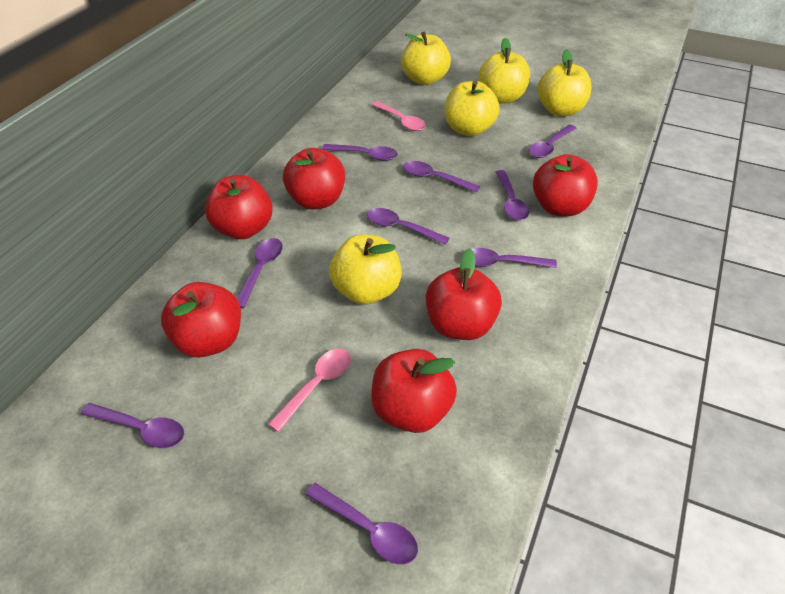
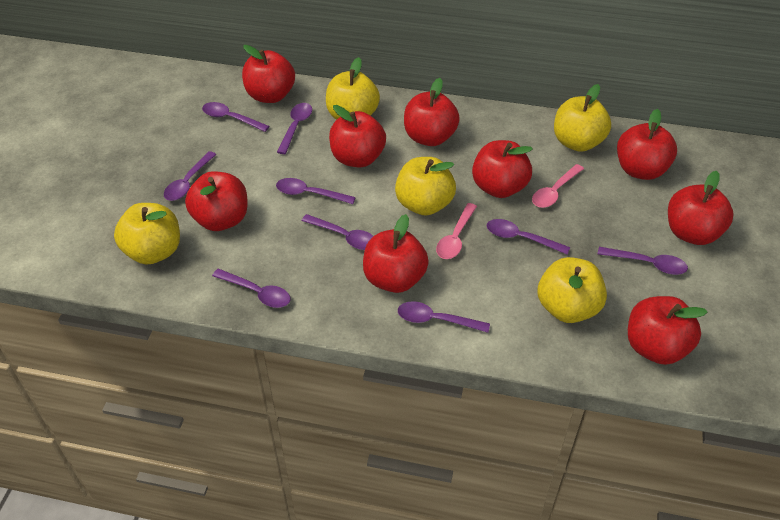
red apple: 6 -> 9

